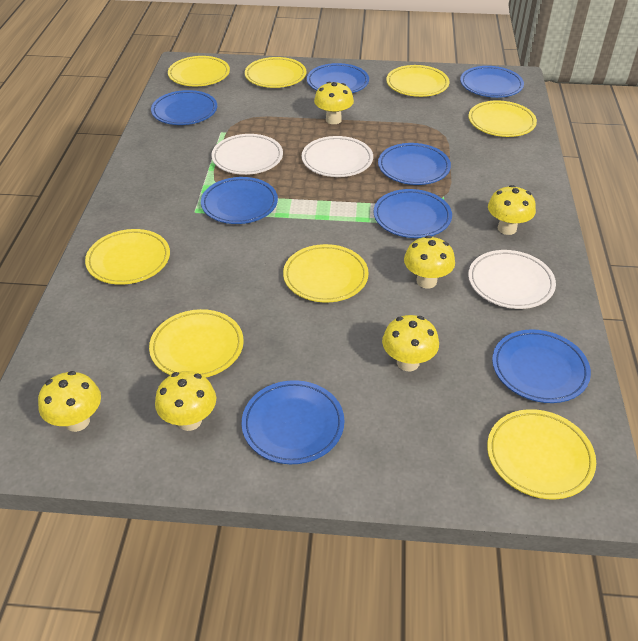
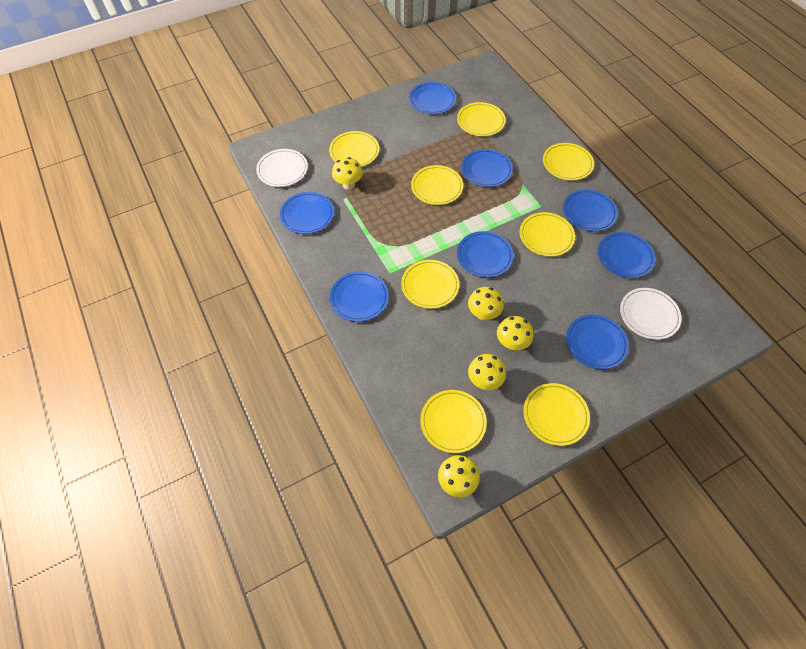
white plate: 3 -> 2
yellow mushroom: 6 -> 5

